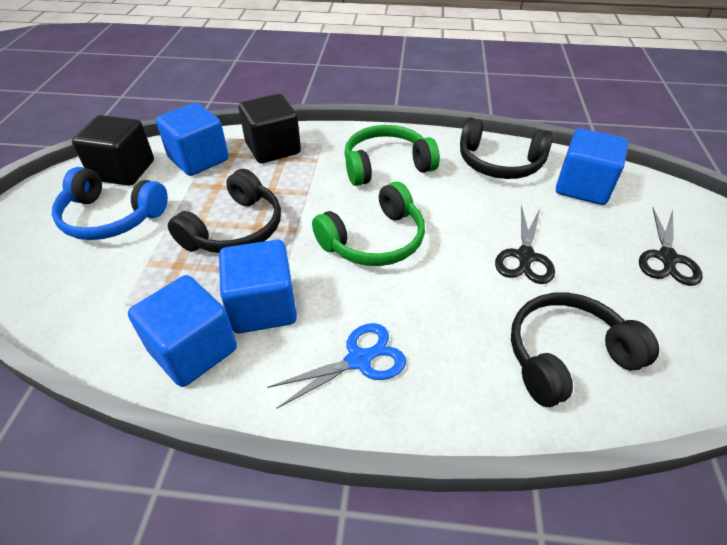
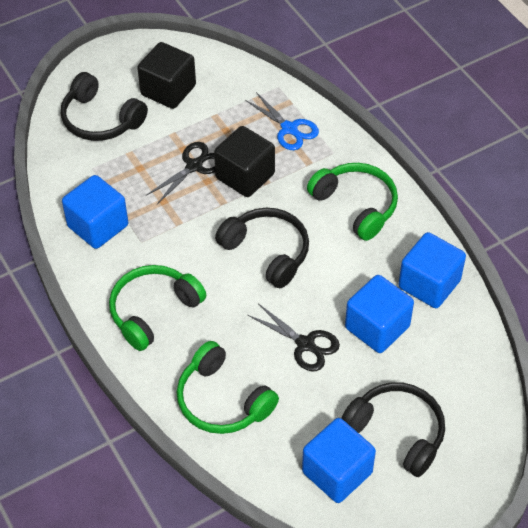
blue headphones: 1 -> 0
green headphones: 2 -> 3

